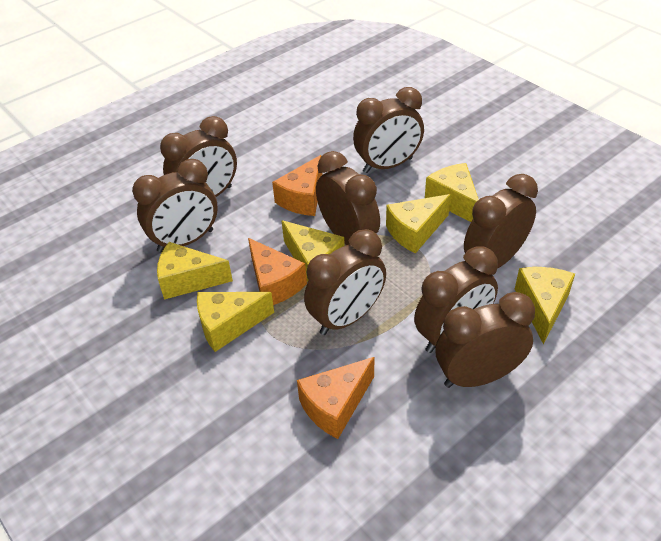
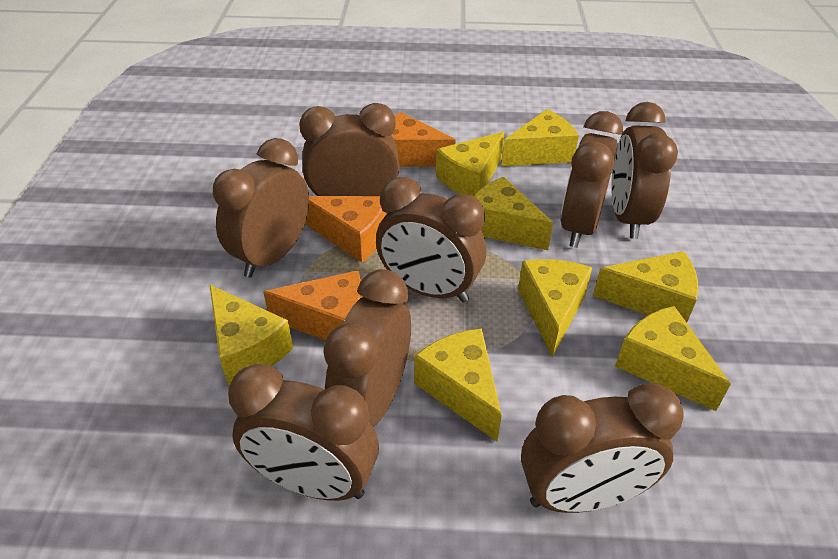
yellow cheese: 6 -> 8

